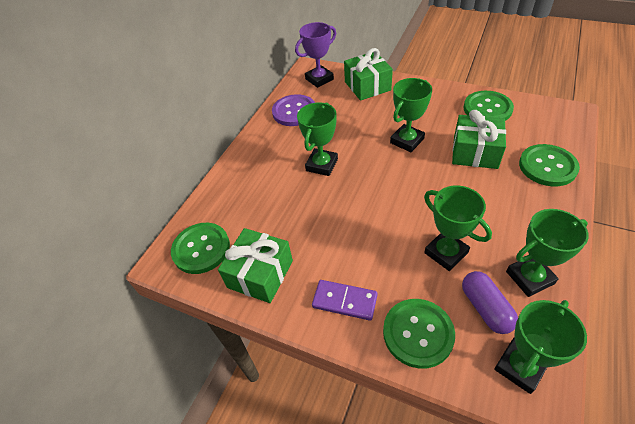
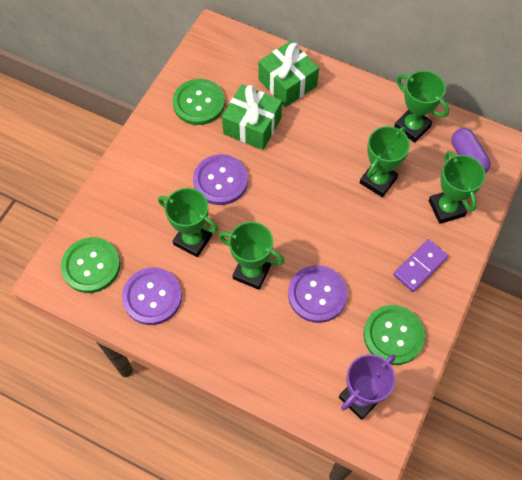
green button: 4 -> 3
green gift: 3 -> 2
purple button: 1 -> 3

